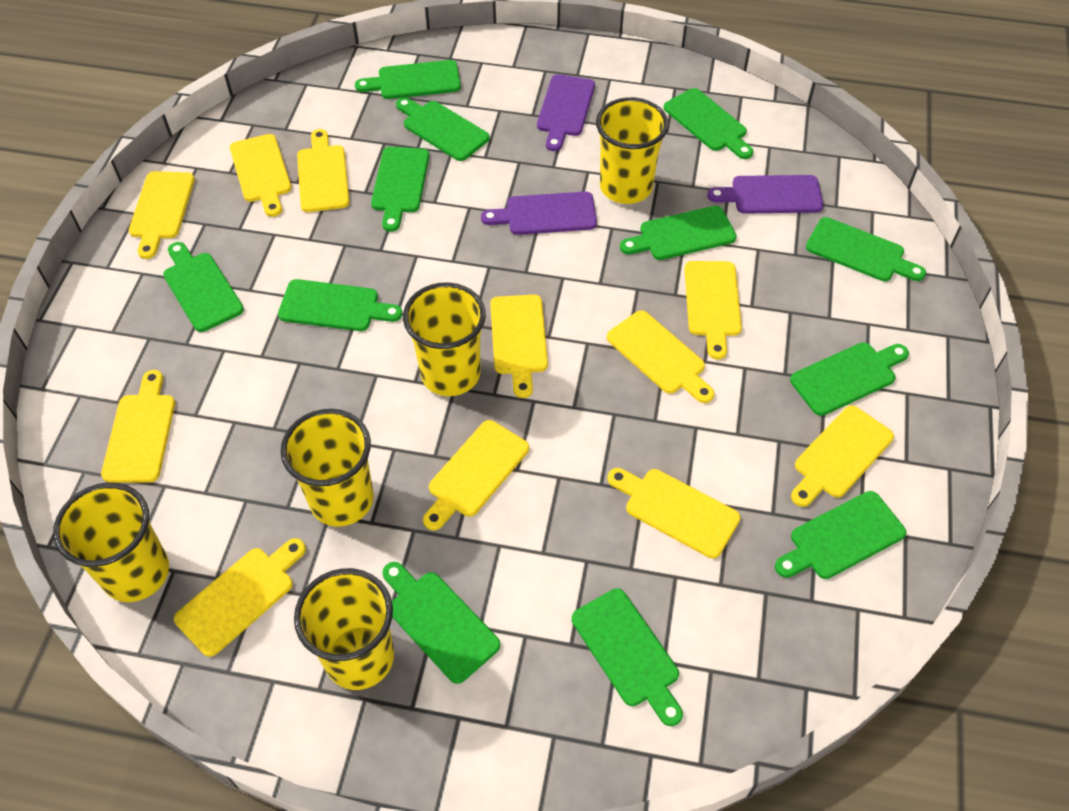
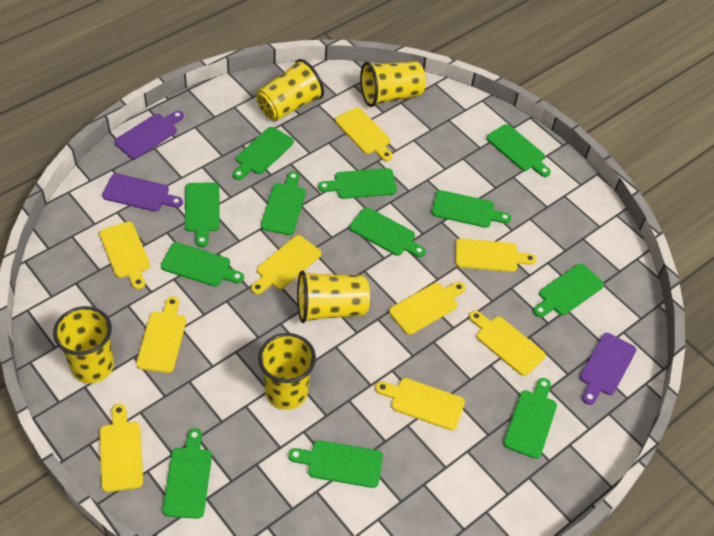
yellow cutting board: 11 -> 9

